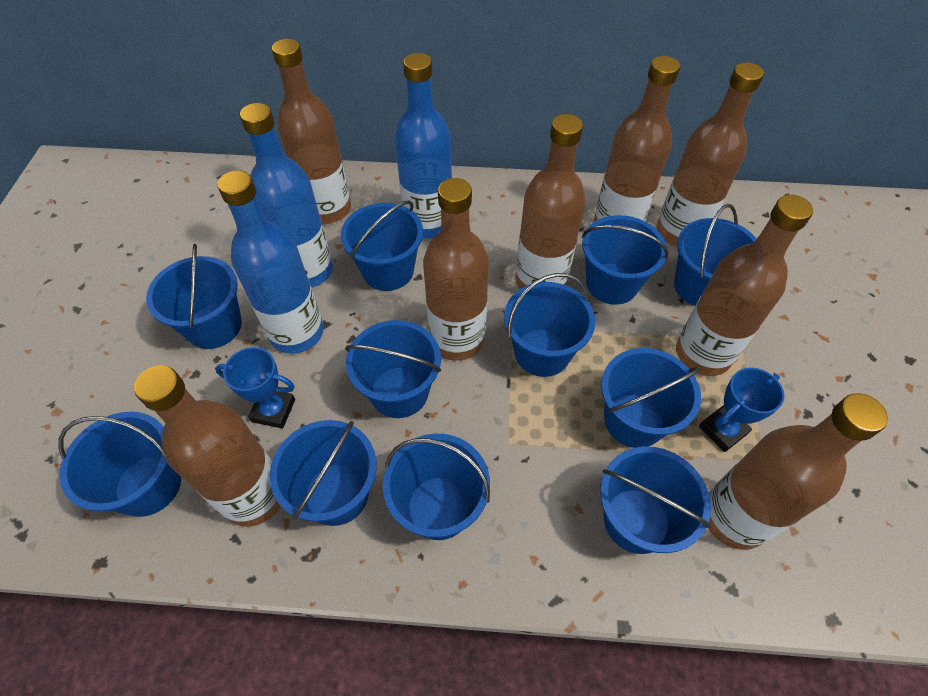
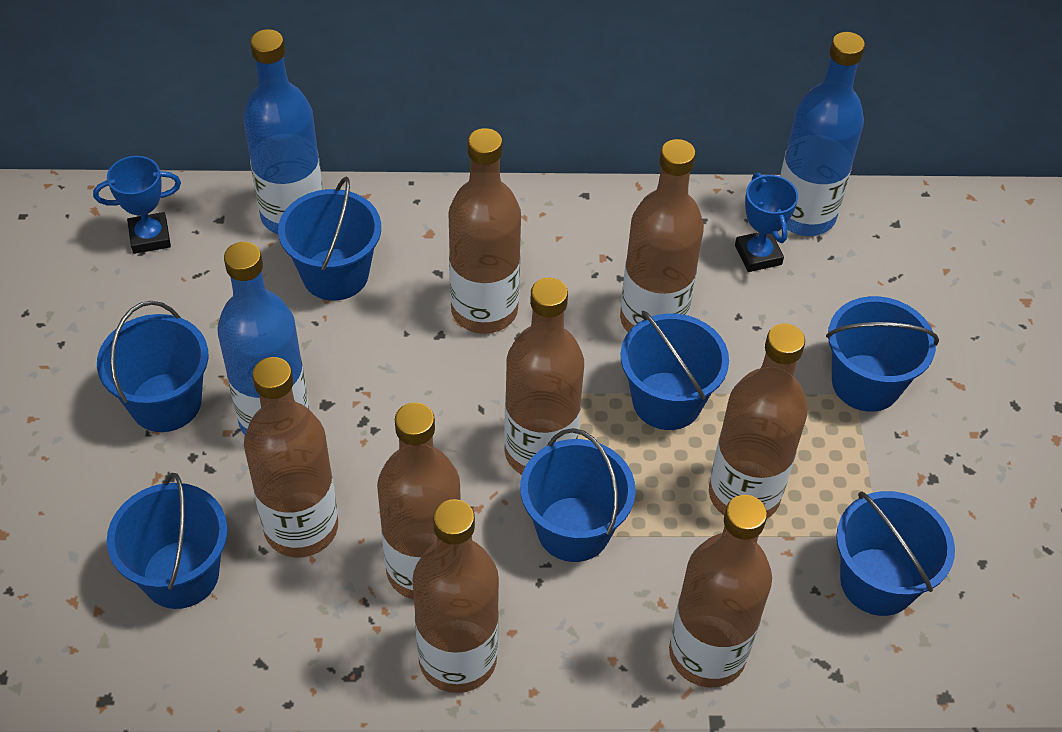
blue bucket: 11 -> 7

